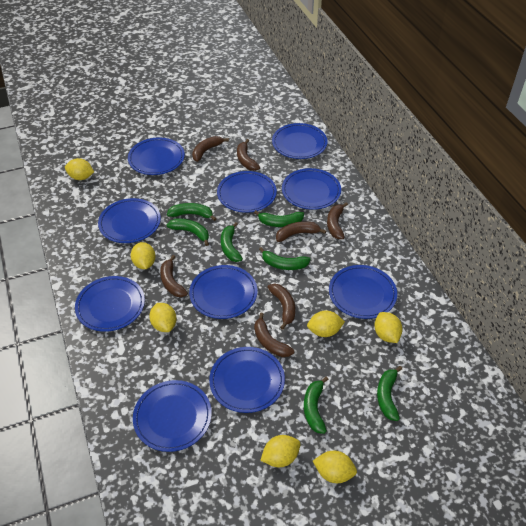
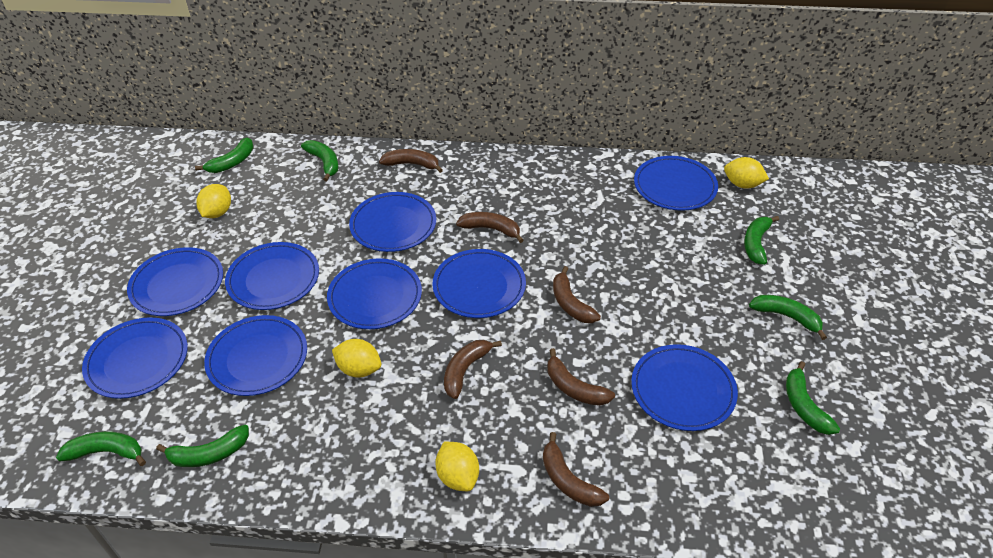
blue plate: 10 -> 9
brown banana: 7 -> 6
yellow lemon: 7 -> 4

